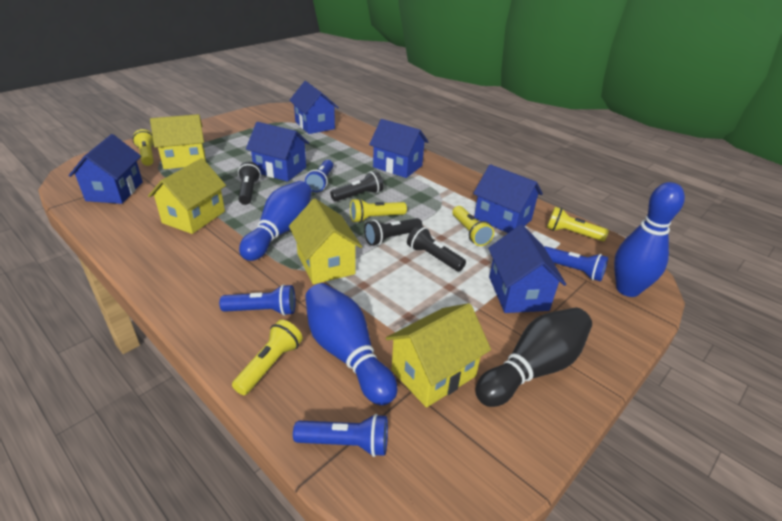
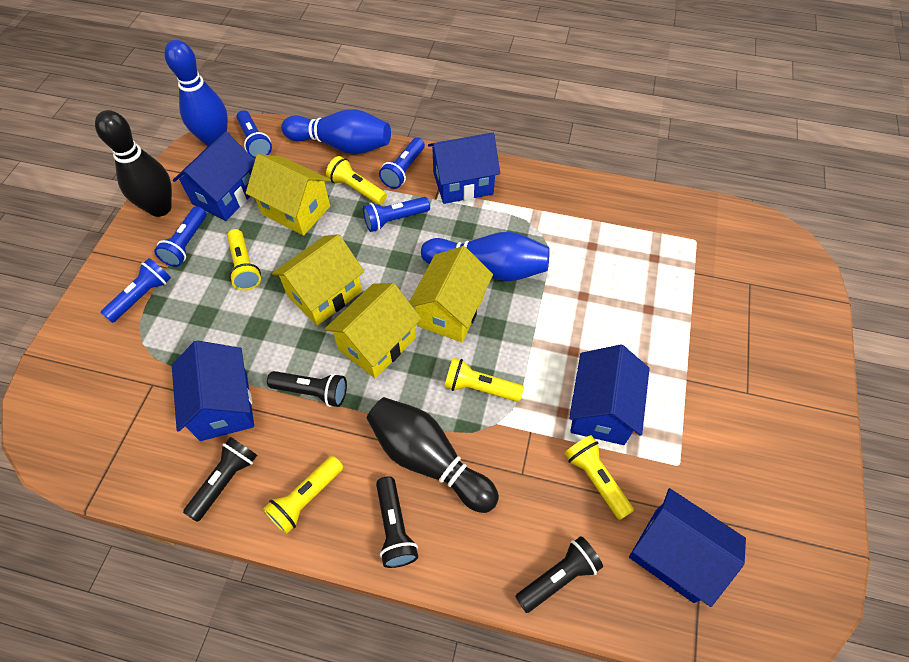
black bowling pin: 1 -> 2
blue flashlight: 4 -> 5
blue house: 6 -> 5

